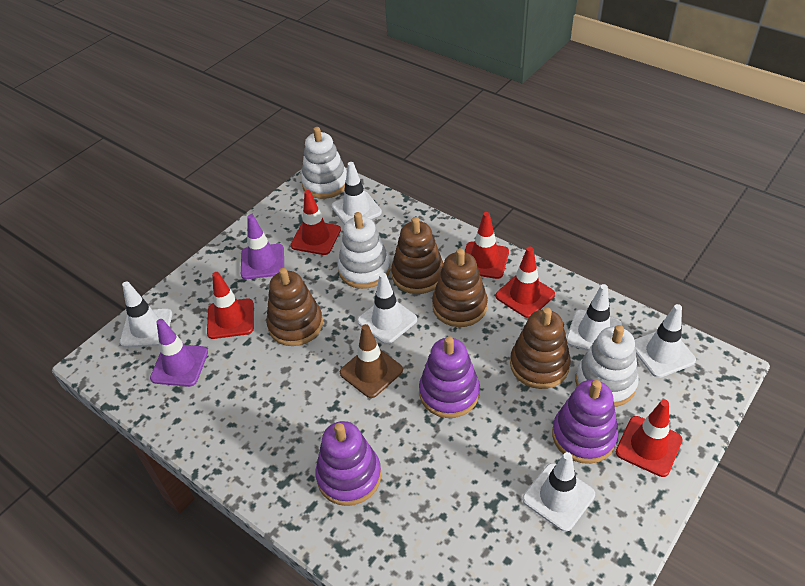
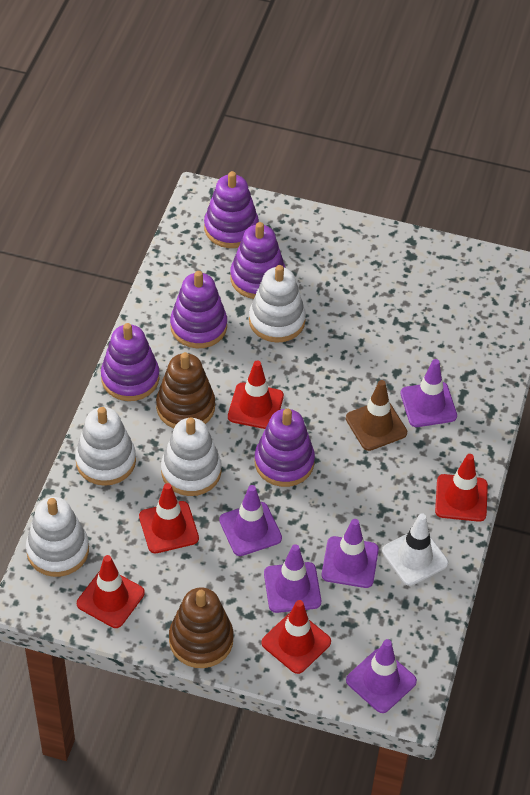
brown stacking toy: 4 -> 2
purple stacking toy: 3 -> 5
purple traffic cone: 2 -> 5
white stacking toy: 3 -> 4
white traffic cone: 6 -> 1

